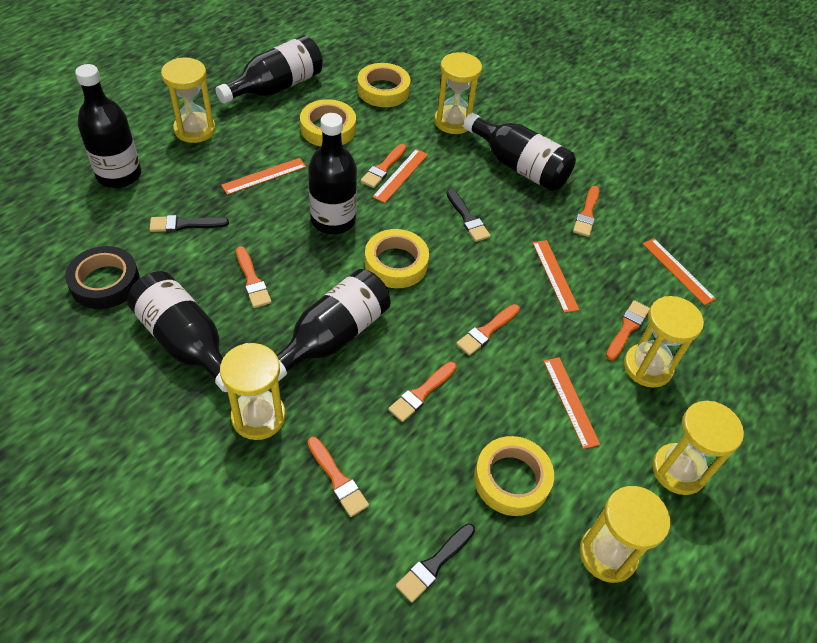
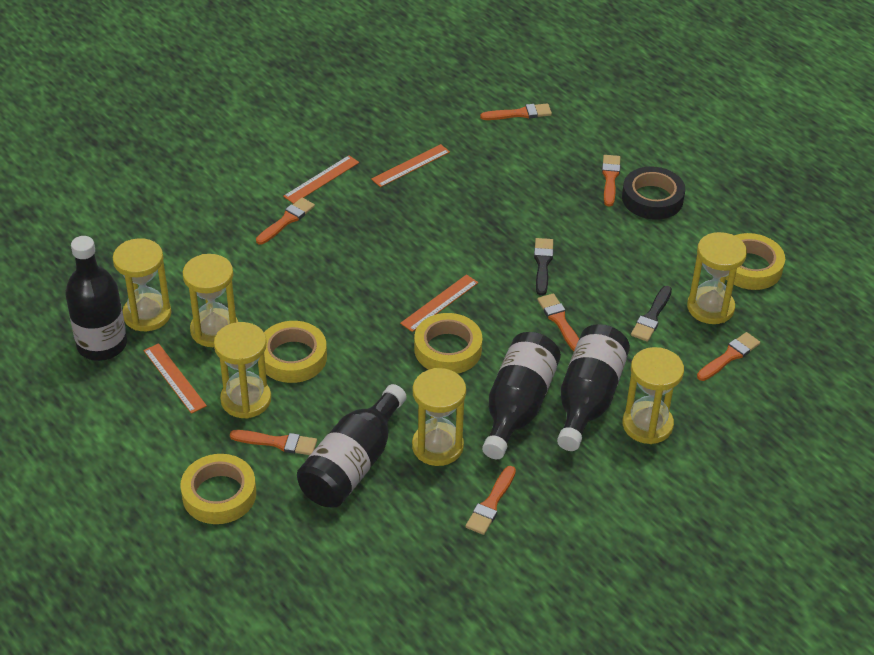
black bottle: 6 -> 4
black brush: 3 -> 2
orange ruler: 5 -> 4

